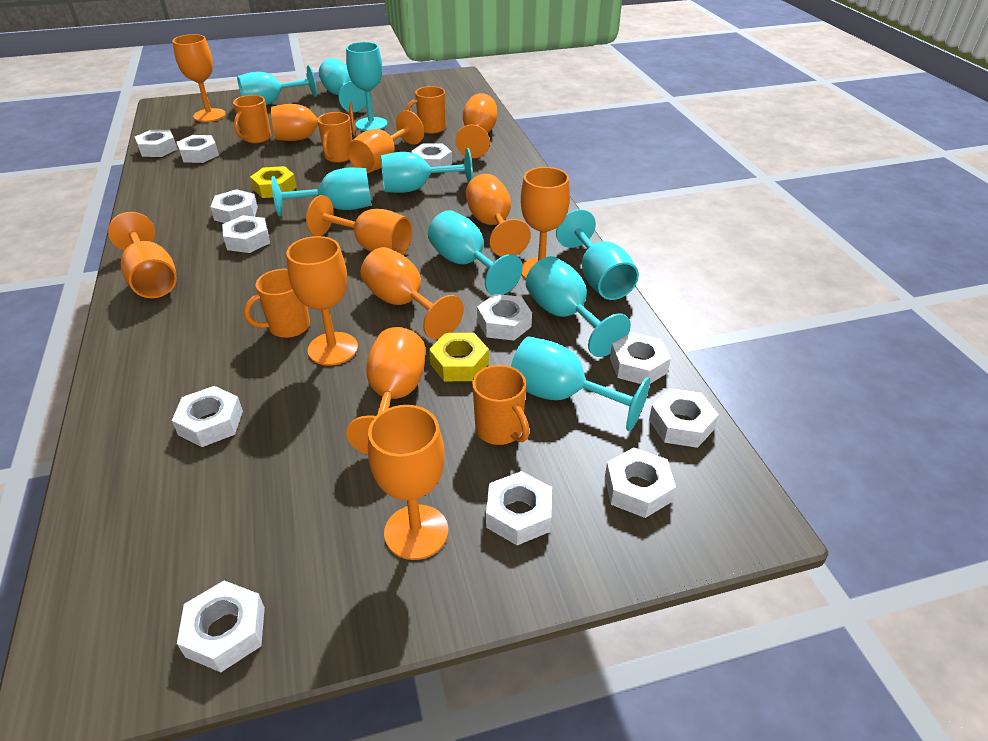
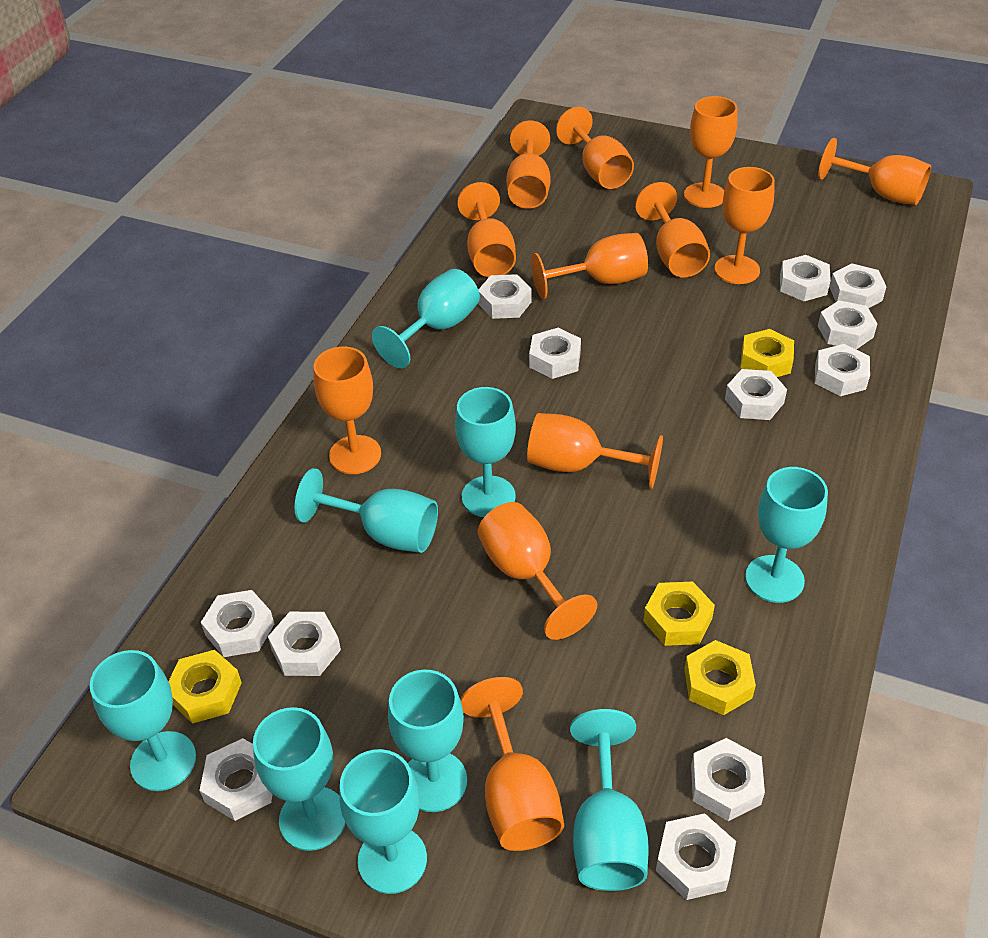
orange mug: 5 -> 0
yellow nut: 2 -> 4

